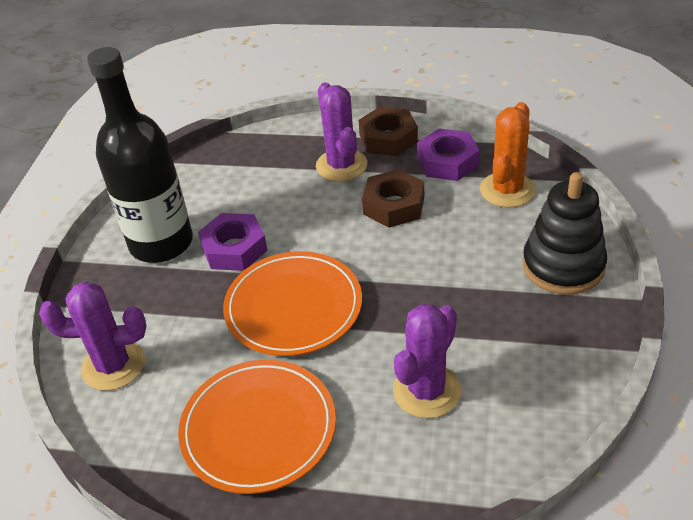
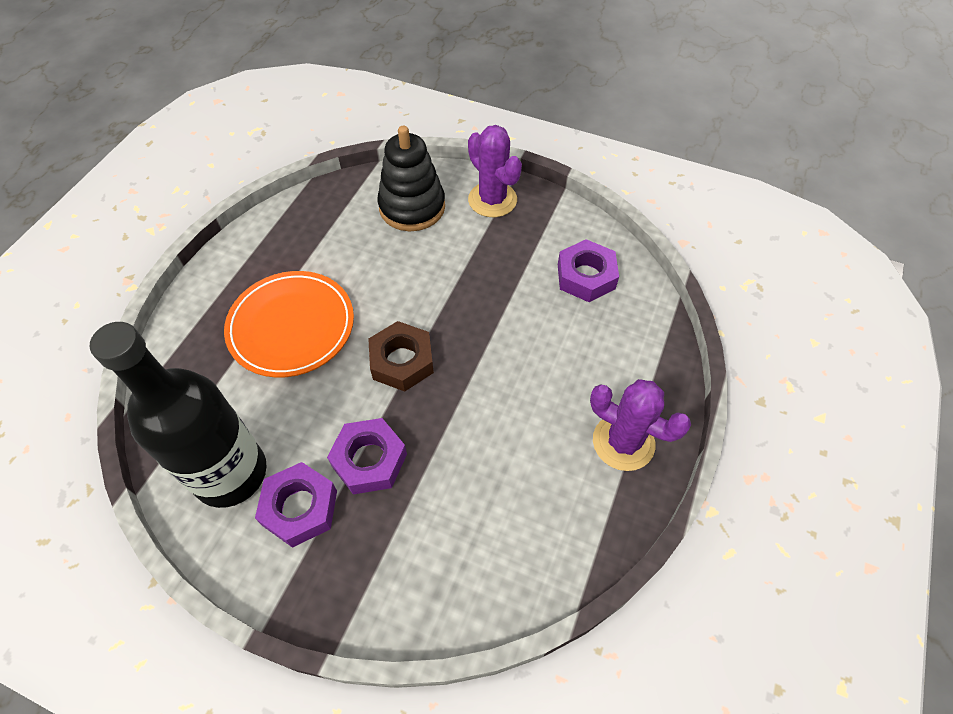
brown nut: 2 -> 1
orange cactus: 1 -> 0
orange plate: 2 -> 1
purple cactus: 3 -> 2
purple nut: 2 -> 3

